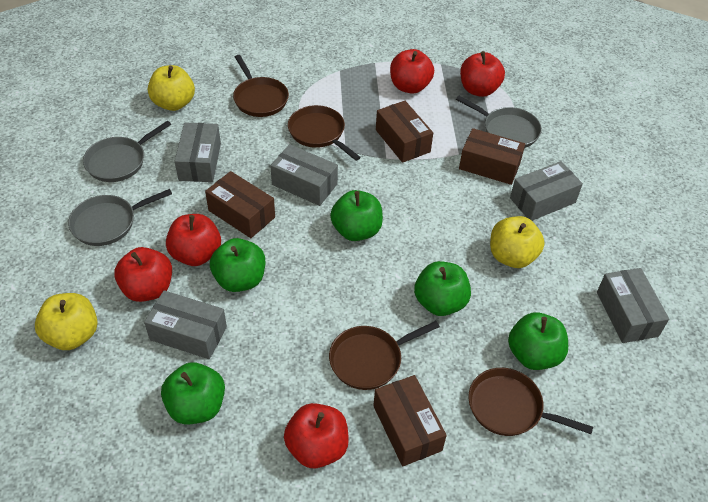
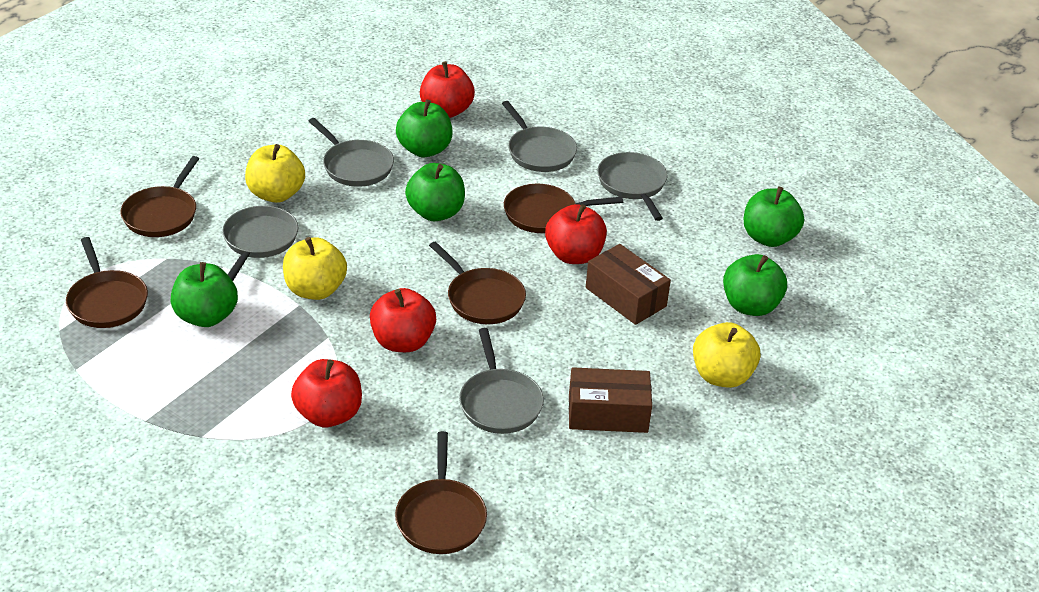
brown box: 4 -> 2
brown pan: 4 -> 5
grey box: 5 -> 0
grey pan: 3 -> 5
red apple: 5 -> 4

